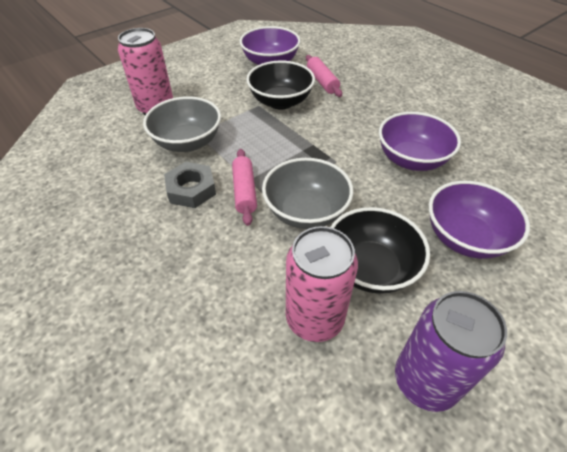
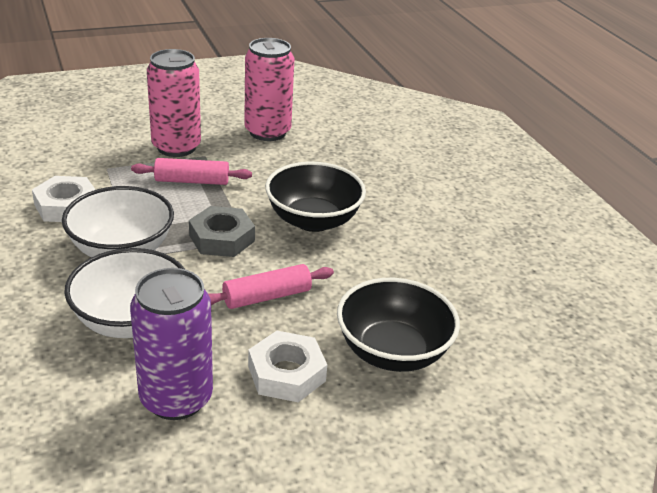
grey bowl: 2 -> 0
purple bowl: 3 -> 0
white bowl: 0 -> 2
white nut: 0 -> 2

